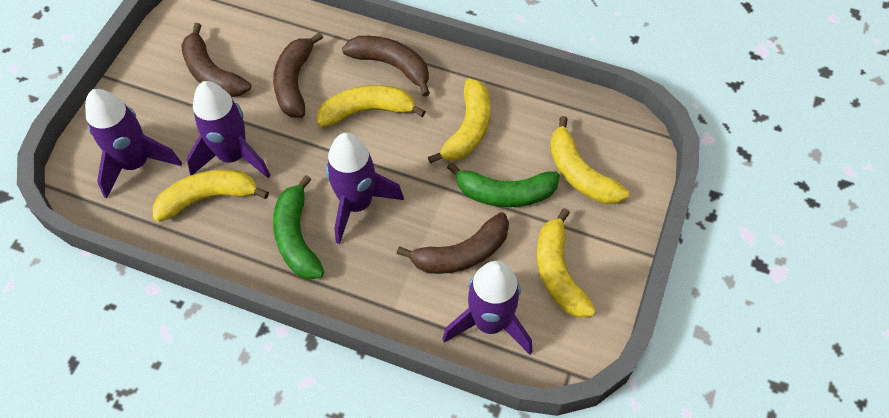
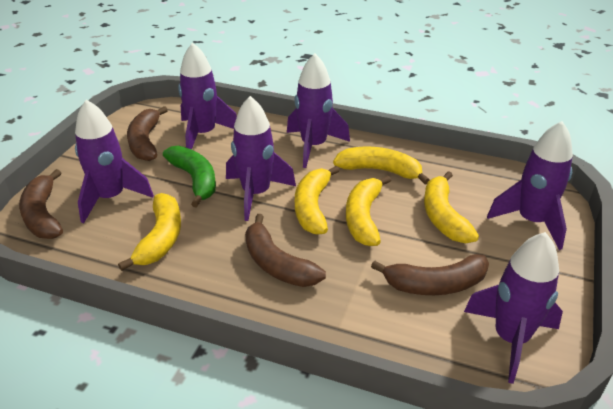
green banana: 2 -> 1
purple rocket: 4 -> 6

